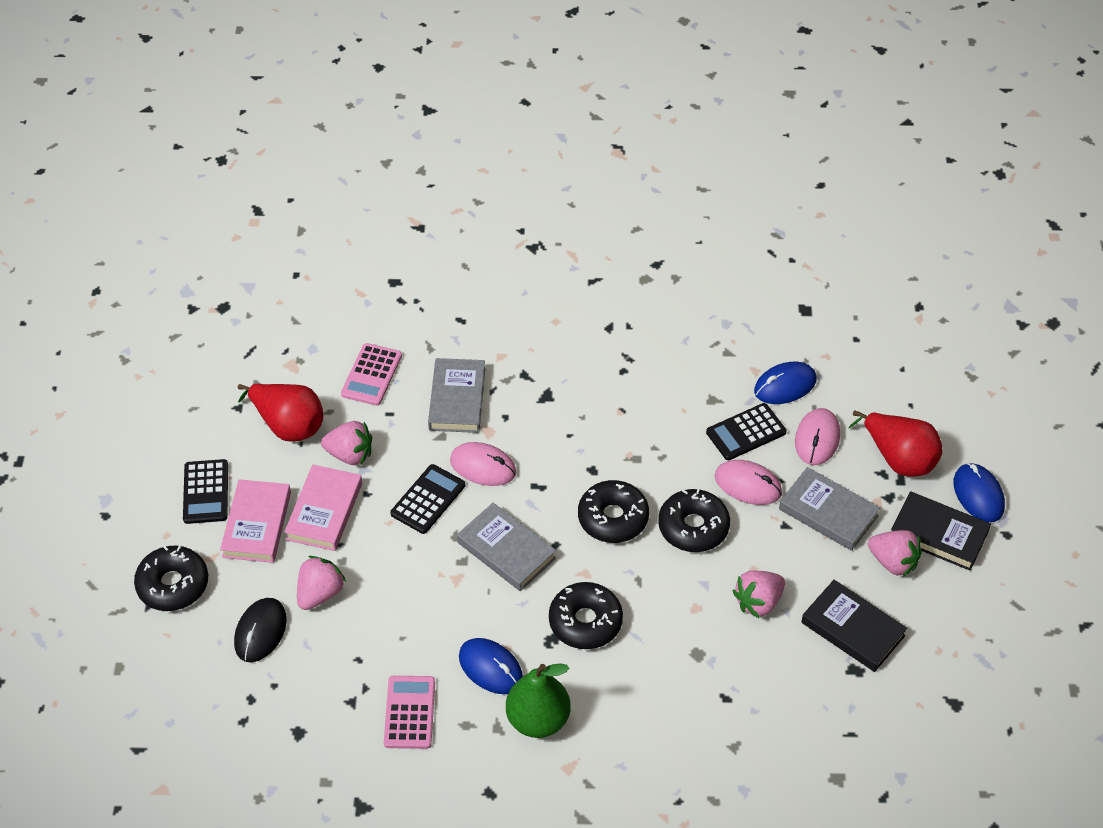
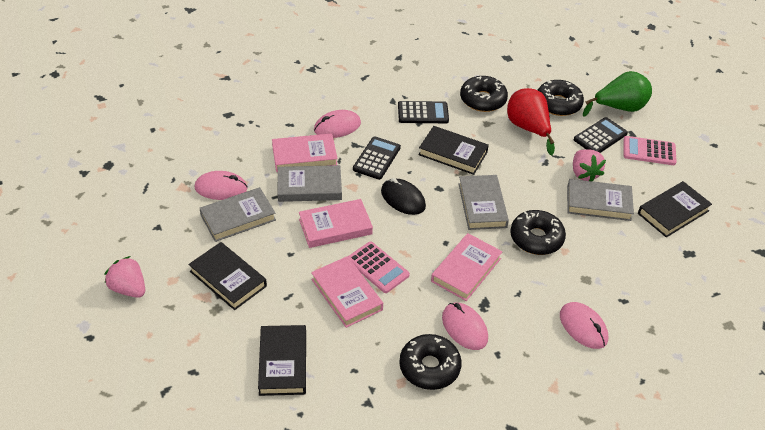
black book: 2 -> 4
blue mouse: 3 -> 0
grey book: 3 -> 4
pink book: 2 -> 4
pink mouse: 3 -> 4
pink strawberry: 4 -> 2
red pear: 2 -> 1

